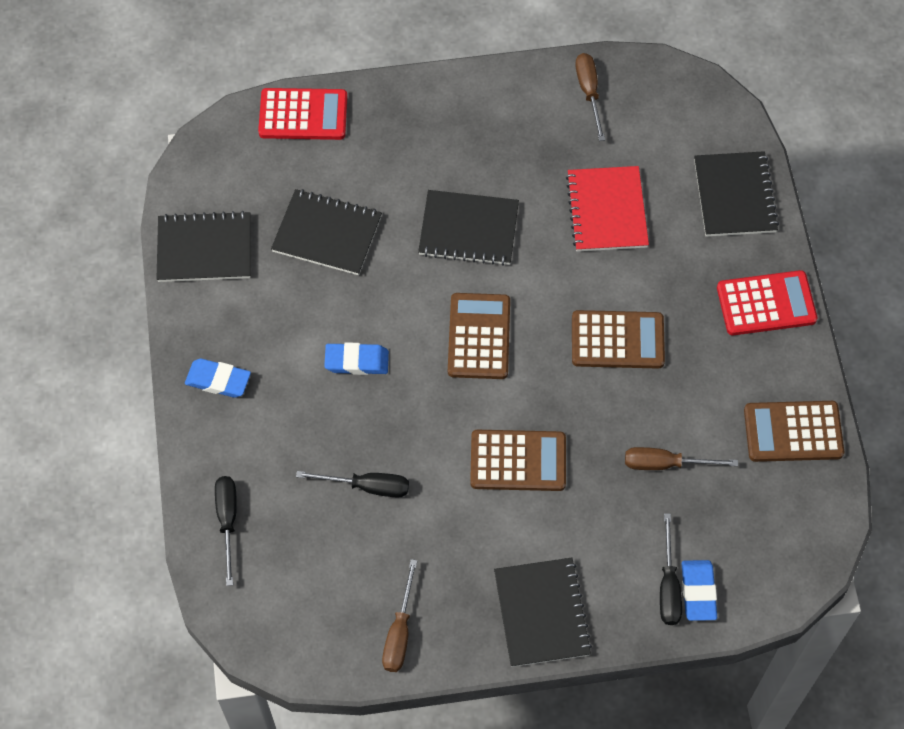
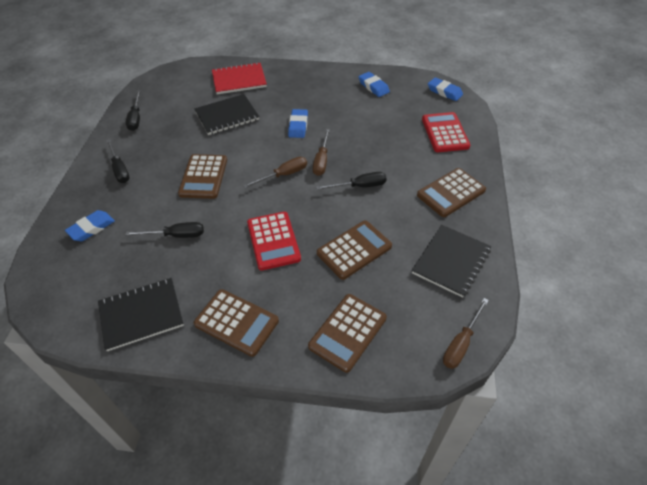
black notebook: 5 -> 3
black screwdriver: 3 -> 4
blue eraser: 3 -> 4
brown calculator: 4 -> 5

